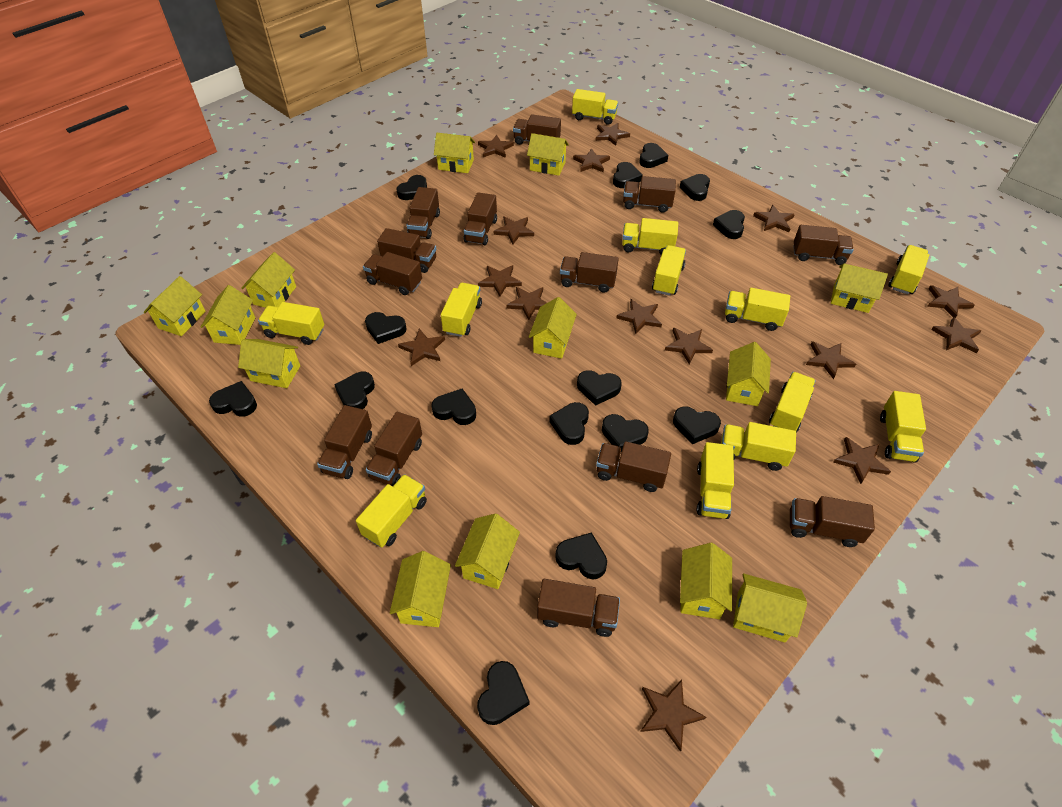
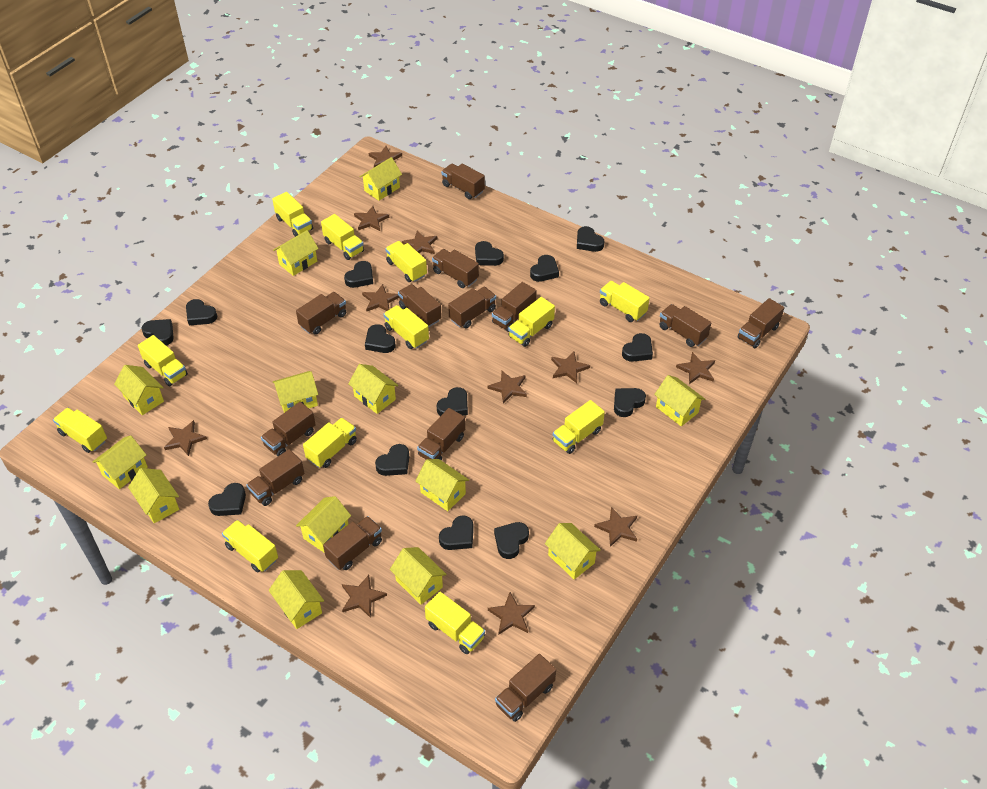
black heart: 15 -> 14
brown star: 15 -> 11

